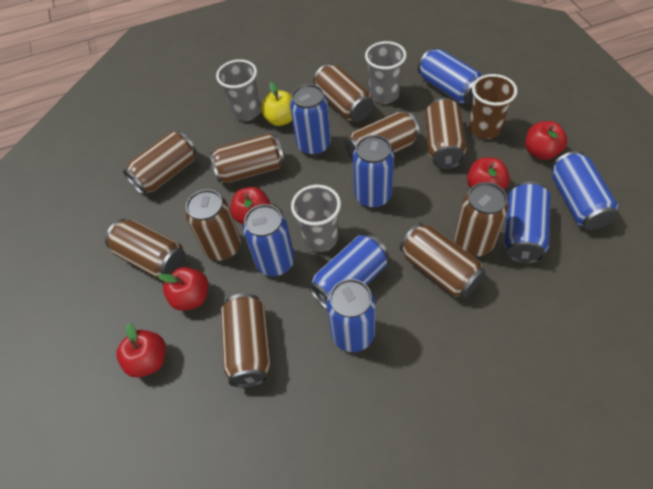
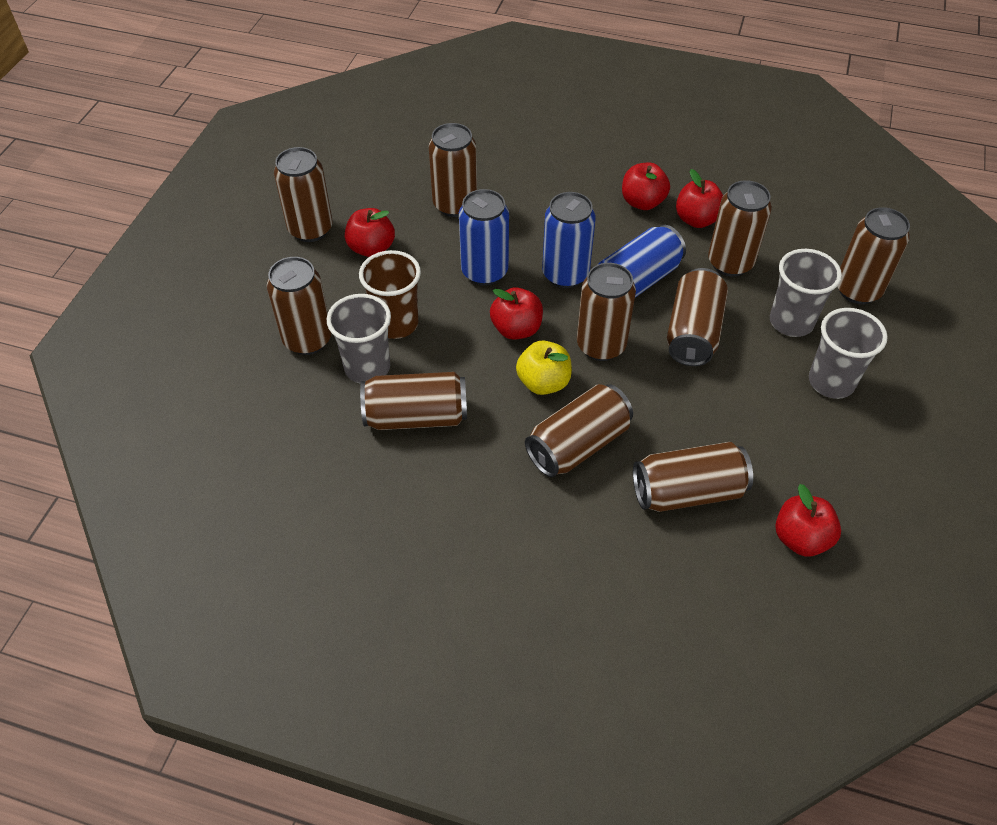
blue can: 8 -> 3

